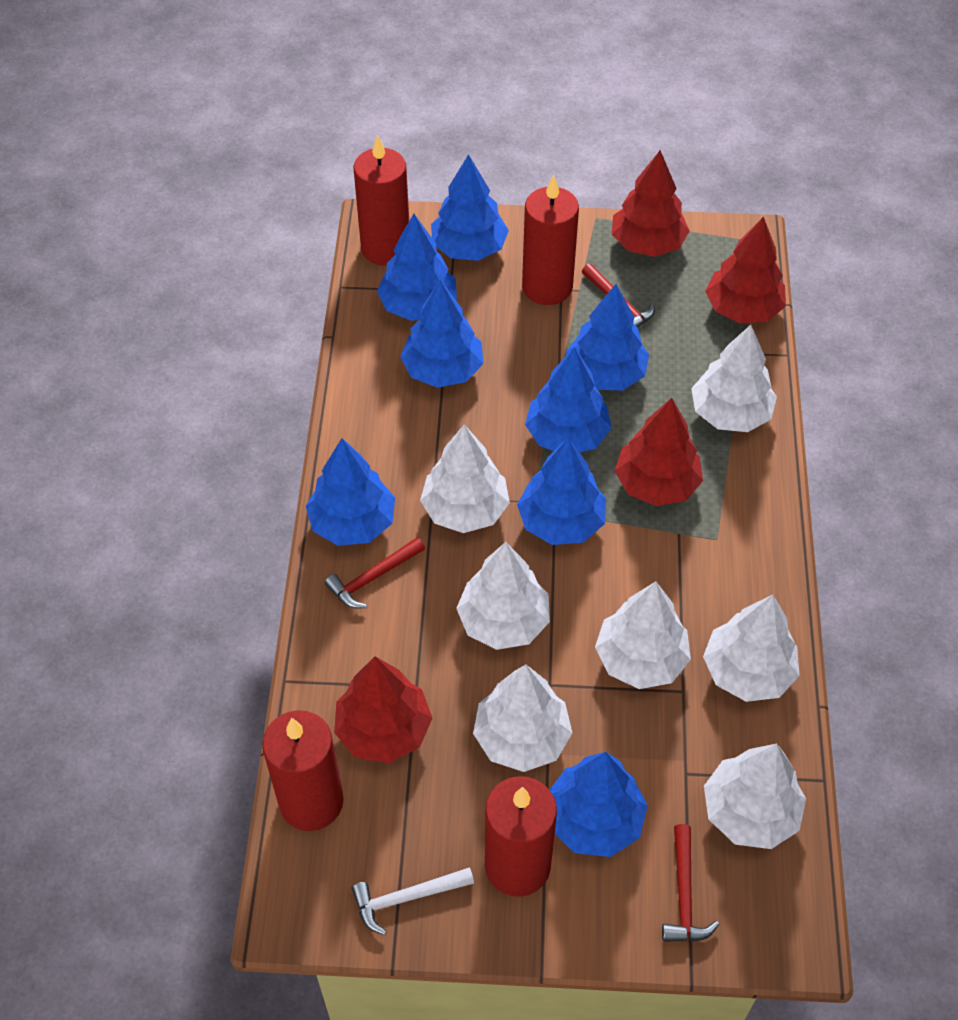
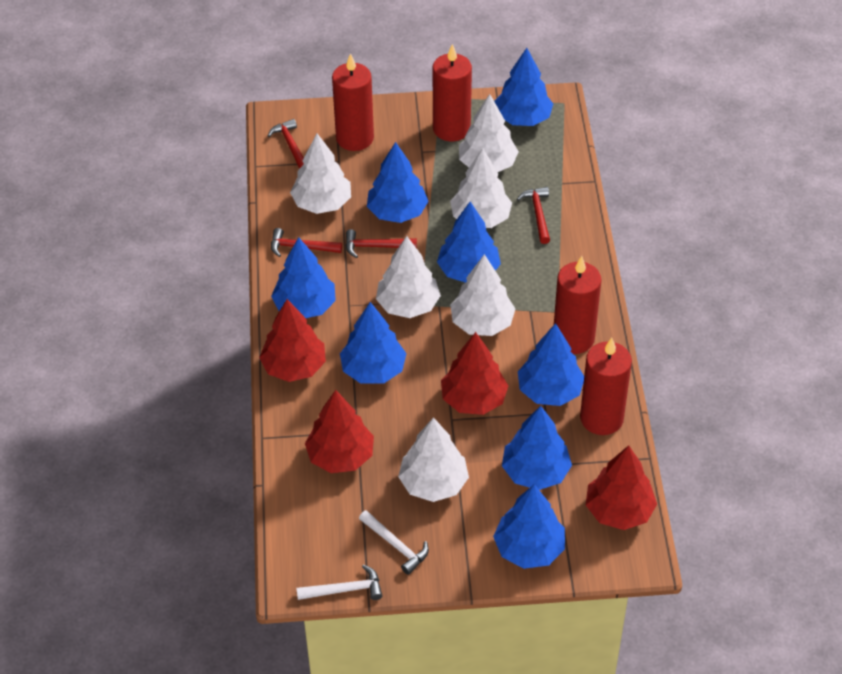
red hammer: 3 -> 4
white hammer: 1 -> 2
white tree: 7 -> 6

